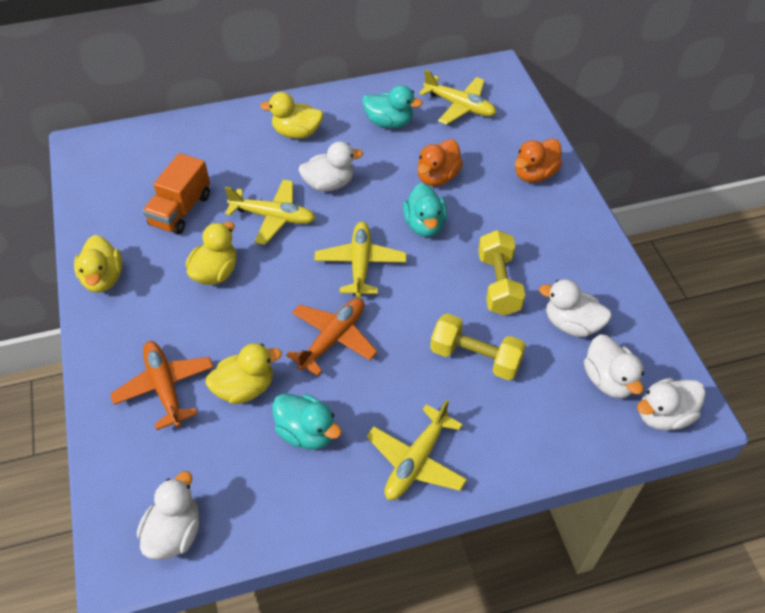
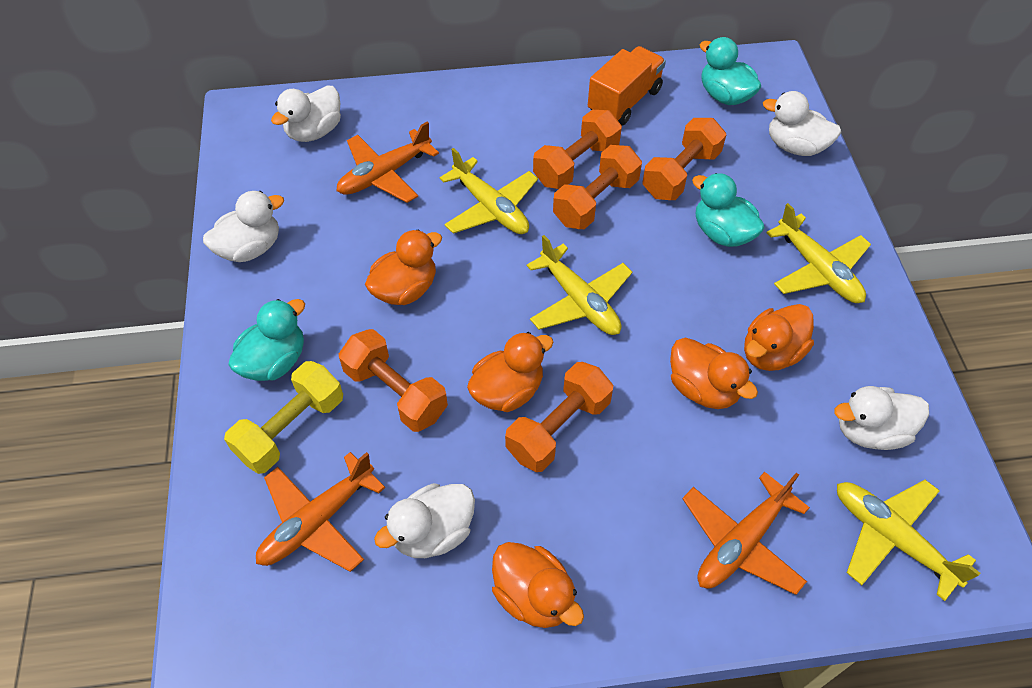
orange duck: 2 -> 5
orange dumbbell: 0 -> 5
orange plane: 2 -> 3
yellow duck: 4 -> 0
yellow dumbbell: 2 -> 1

